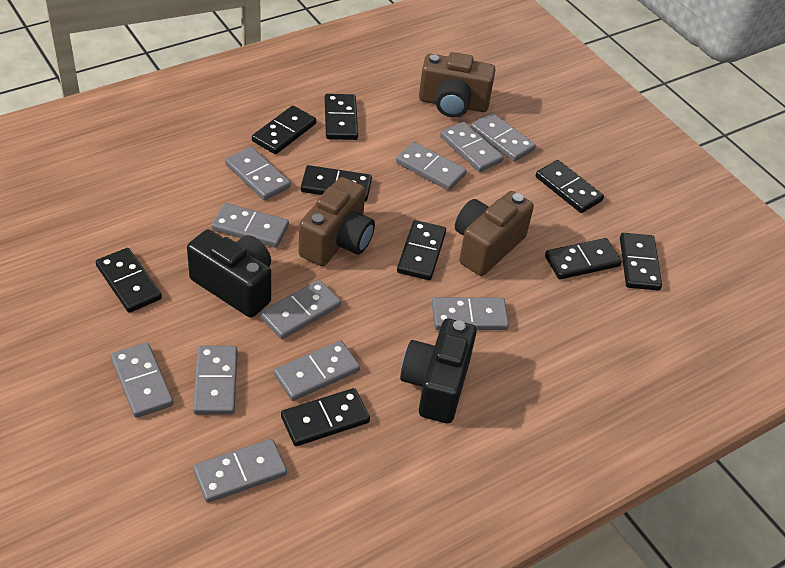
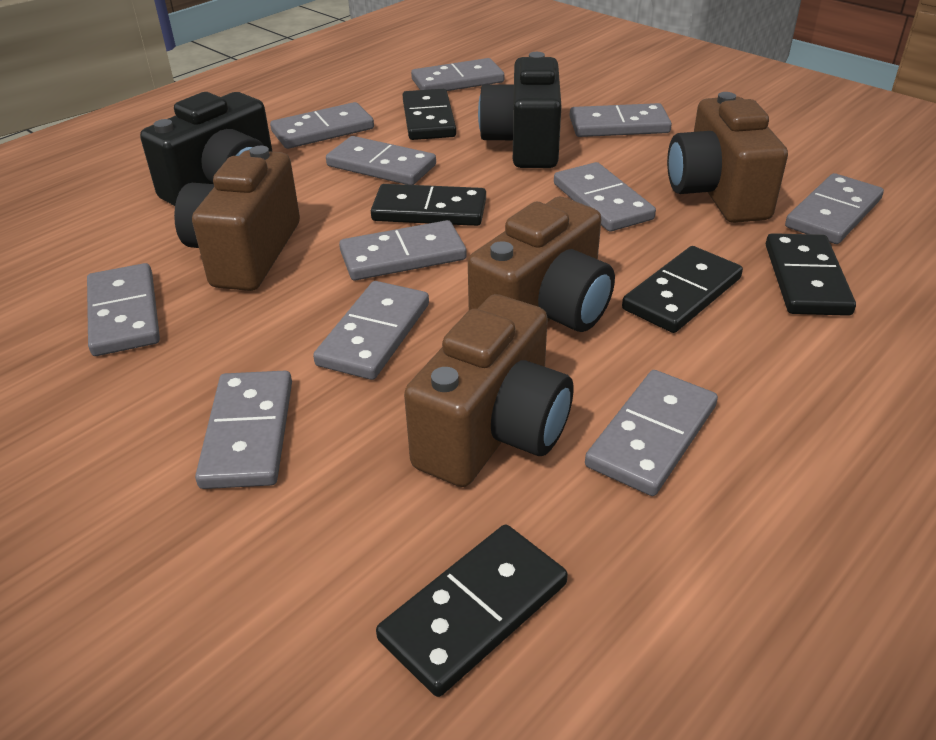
black domino: 9 -> 5
brown camera: 3 -> 4

